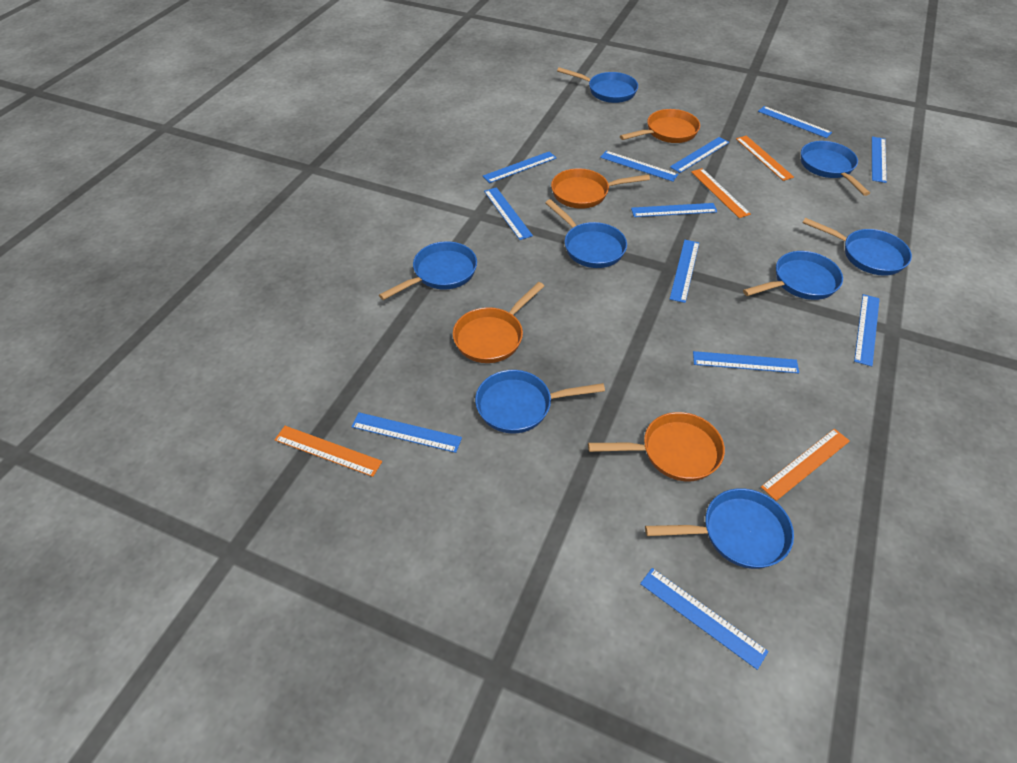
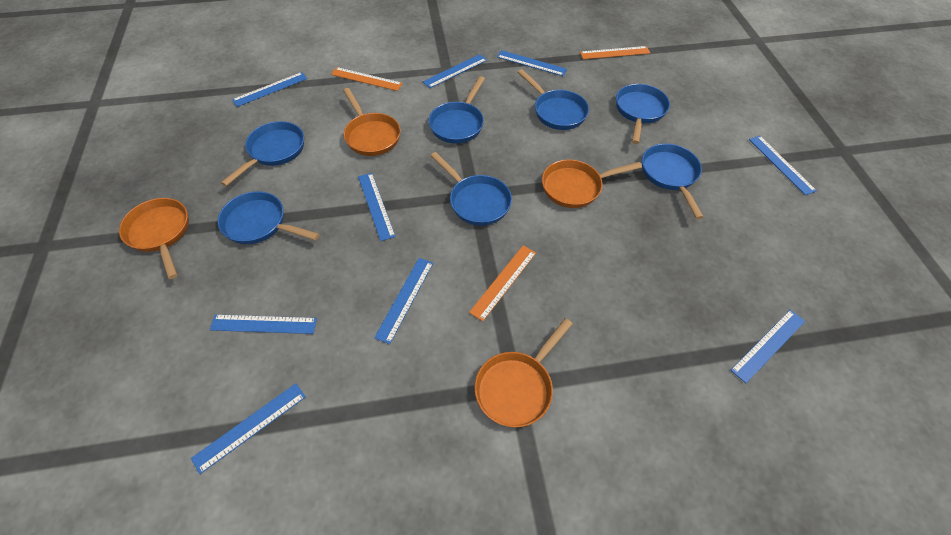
blue pan: 8 -> 7
blue ruler: 12 -> 9
orange ruler: 4 -> 3

